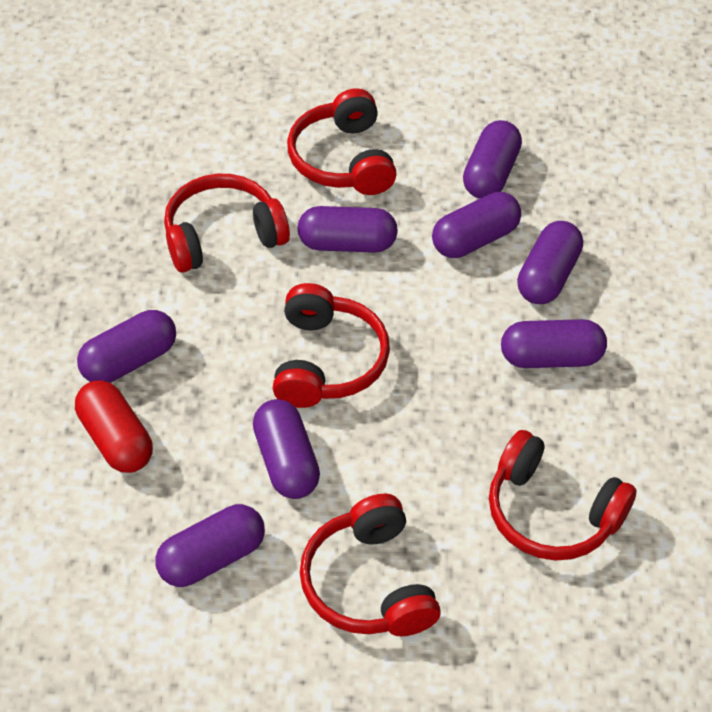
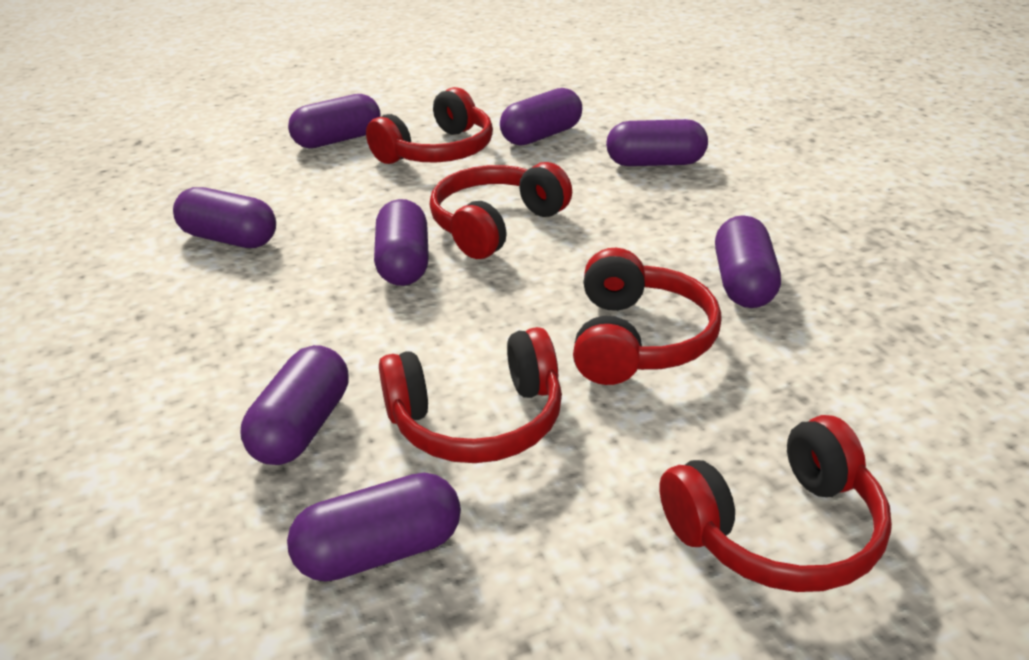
red capsule: 1 -> 0

